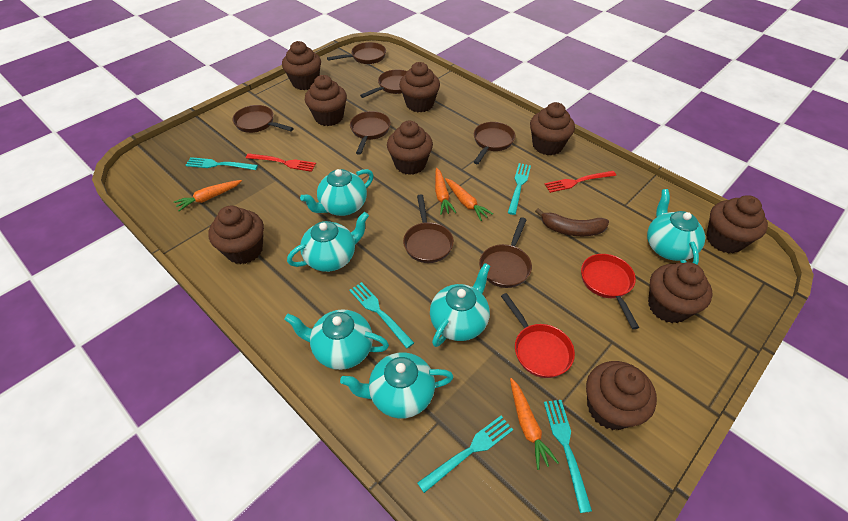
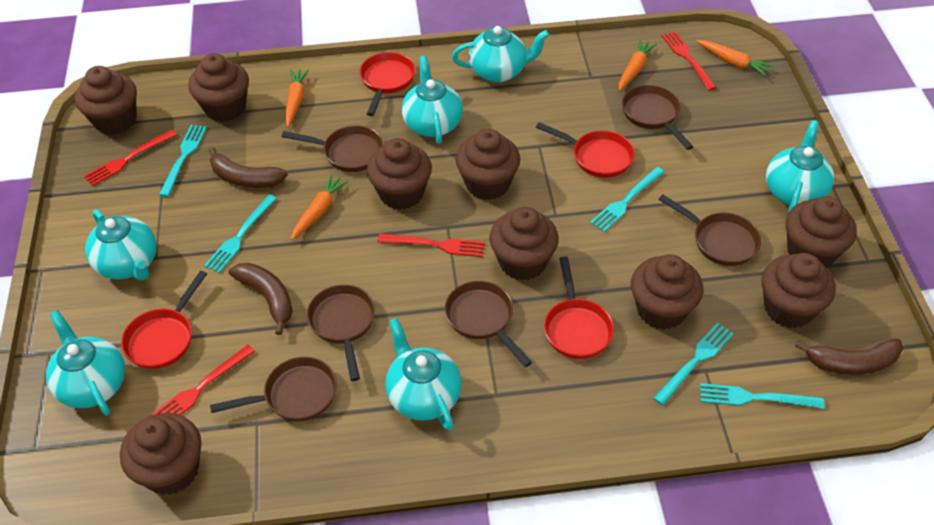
brown banana: 1 -> 3
brown pan: 7 -> 6
red fork: 2 -> 4
red pan: 2 -> 4

